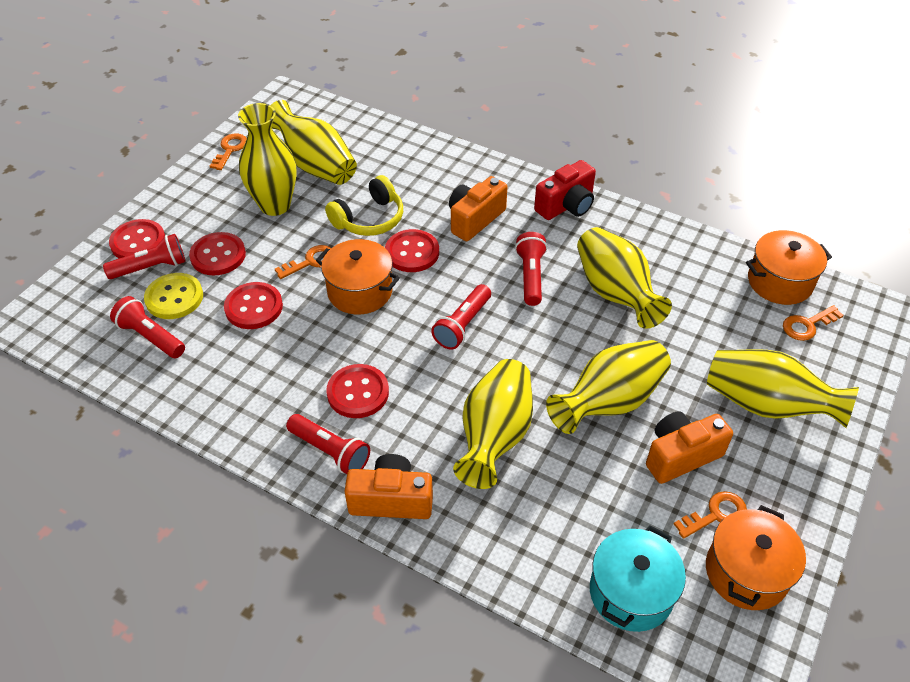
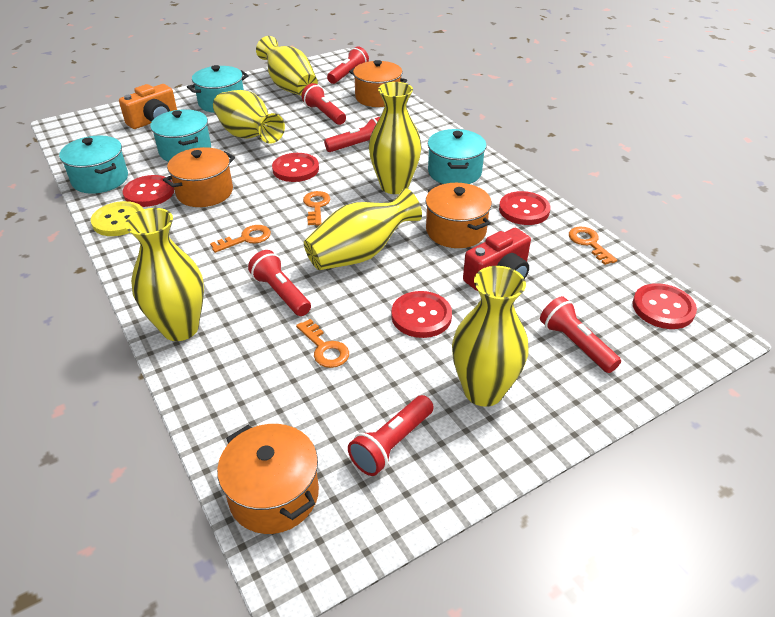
orange camera: 3 -> 1
orange pot: 3 -> 4
red flashlight: 5 -> 6
turquoise pot: 1 -> 4
yellow headphones: 1 -> 0

